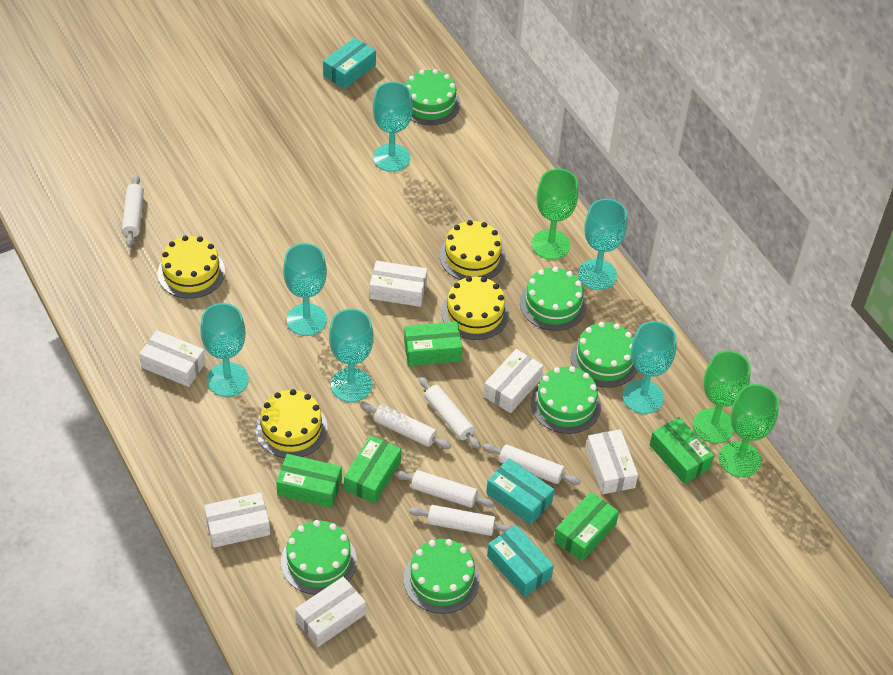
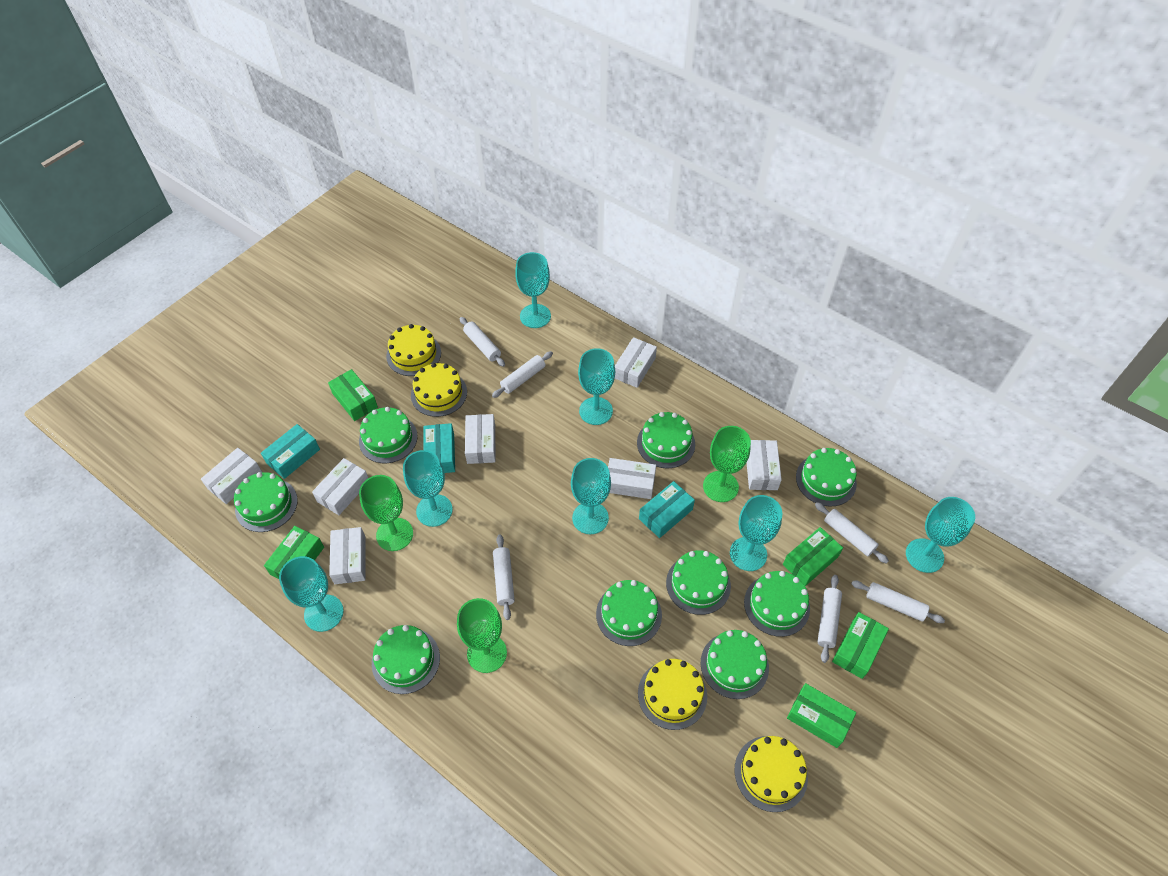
green cake: 6 -> 9
turquoise goblet: 6 -> 7
white box: 6 -> 7

